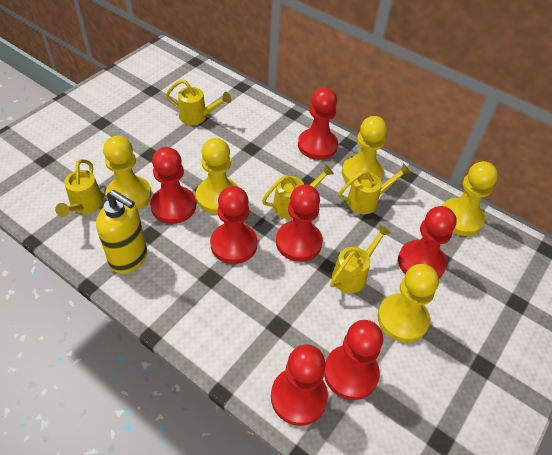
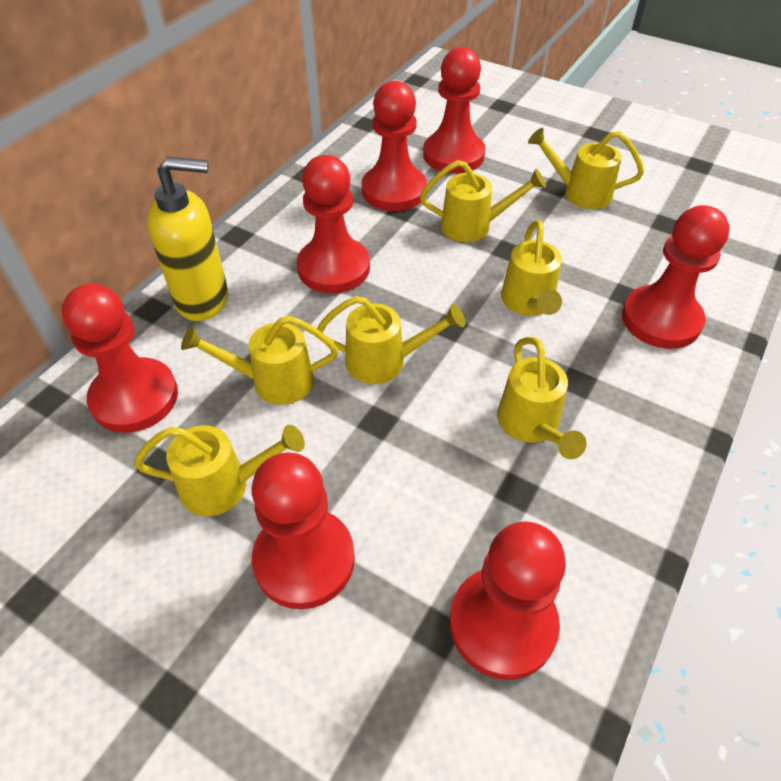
yellow pawn: 5 -> 0
yellow watering can: 5 -> 7

